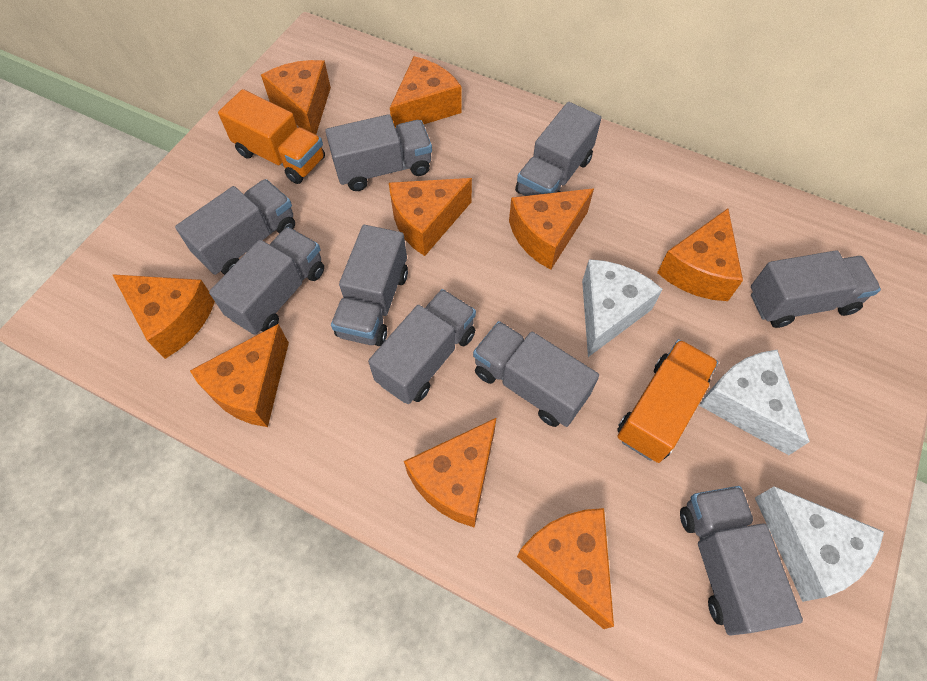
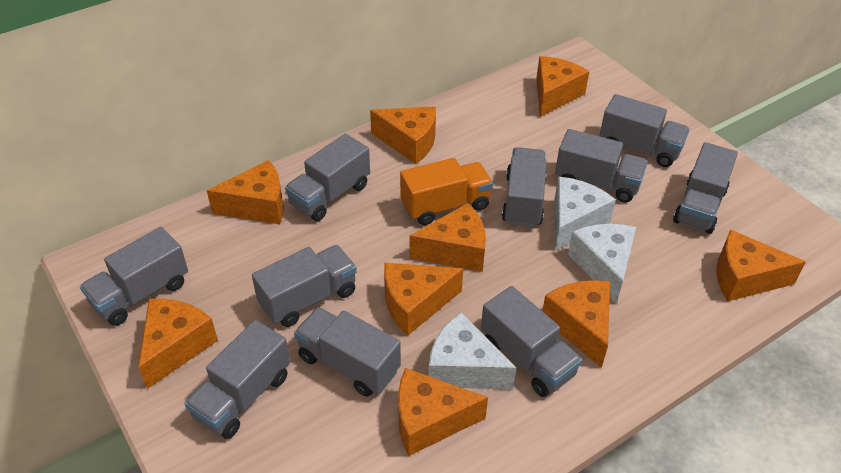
grey truck: 9 -> 10
orange truck: 2 -> 1

